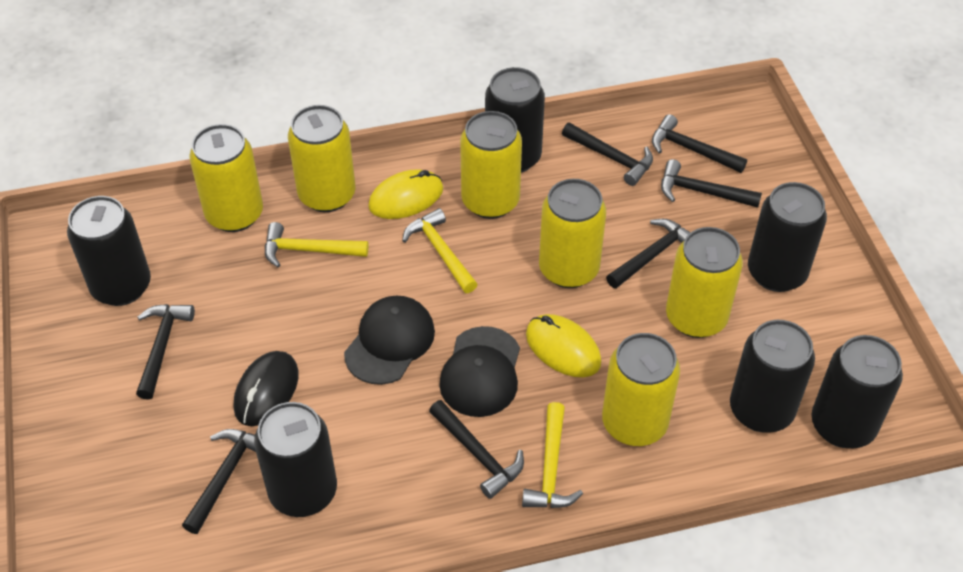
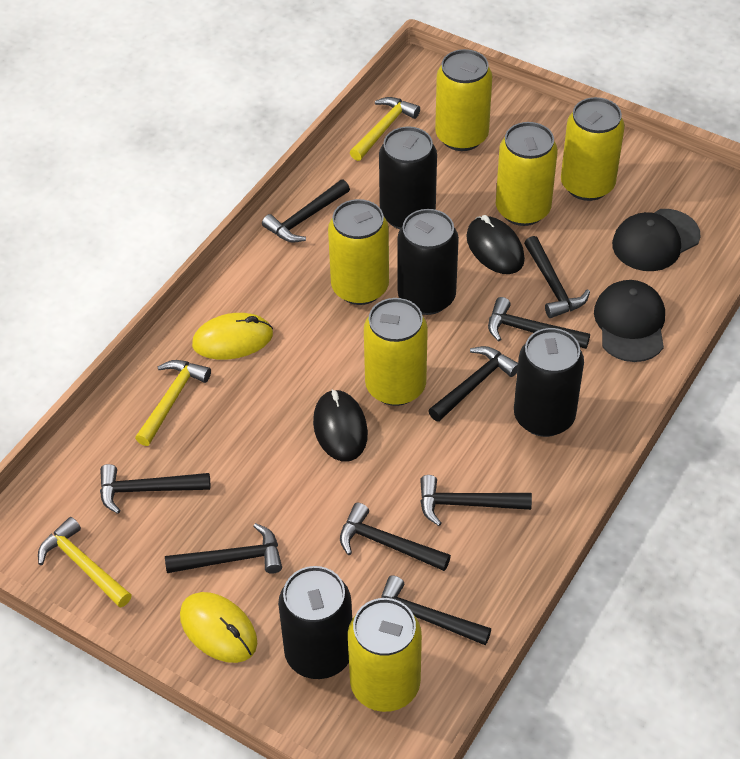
black can: 6 -> 4
black hammer: 7 -> 9
black mouse: 1 -> 2

